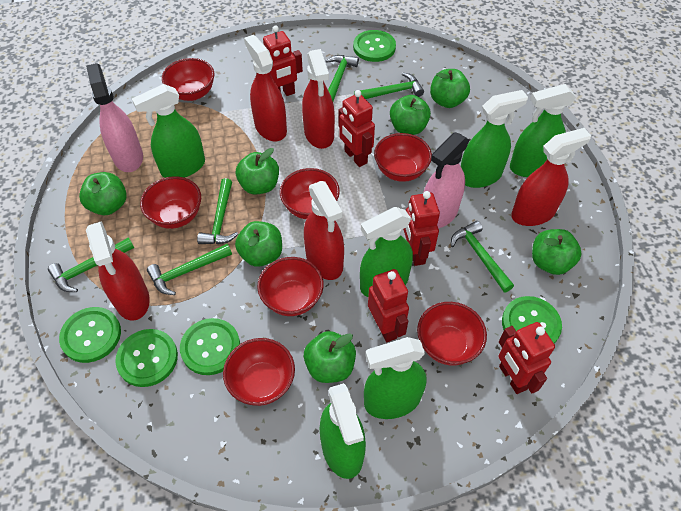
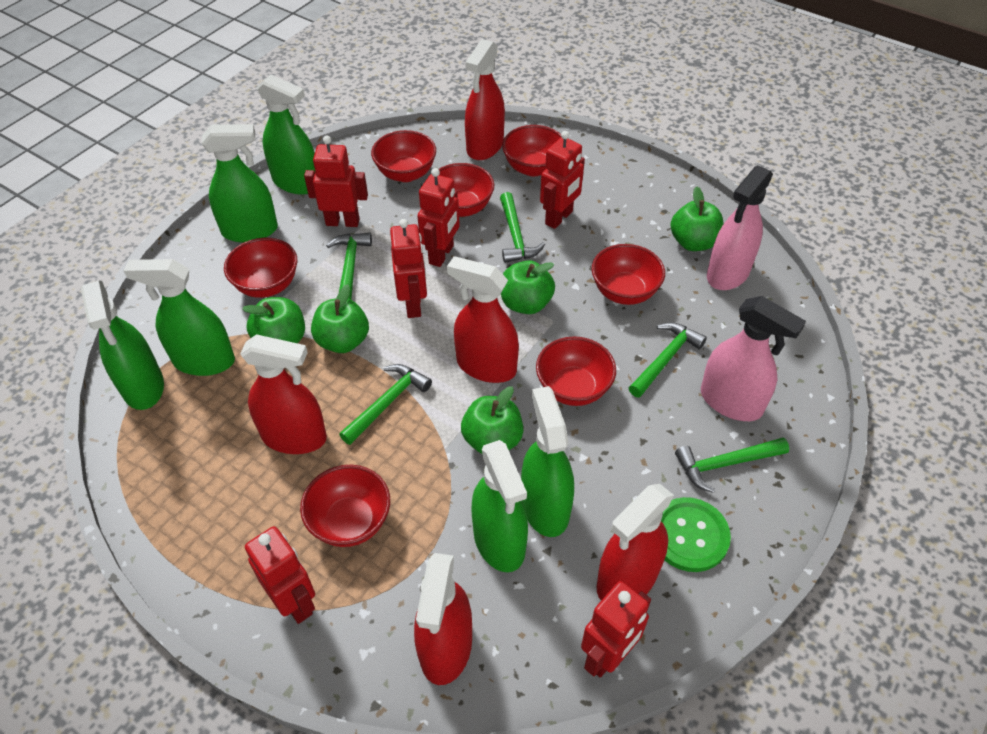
green apple: 7 -> 5
green button: 5 -> 1
green hammer: 6 -> 5
red robot: 5 -> 6

